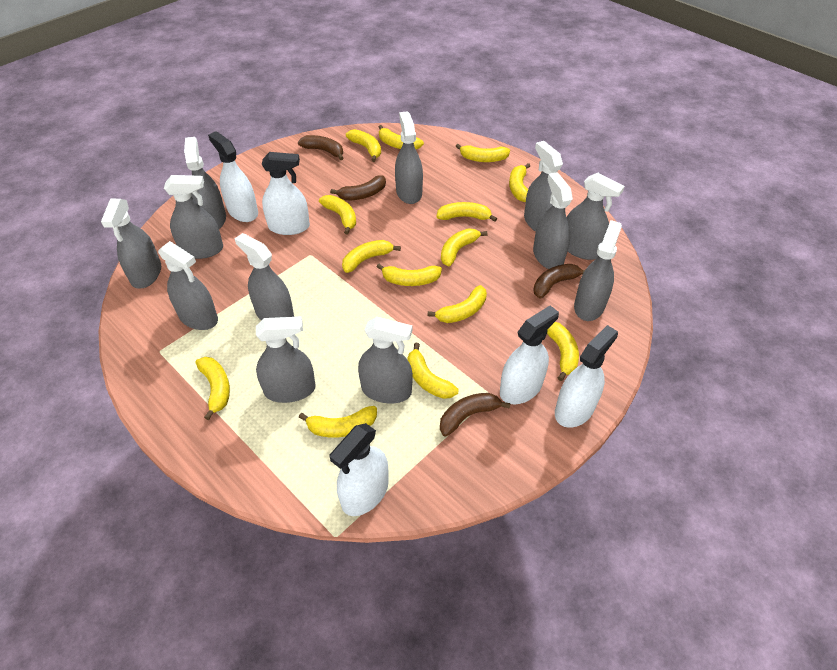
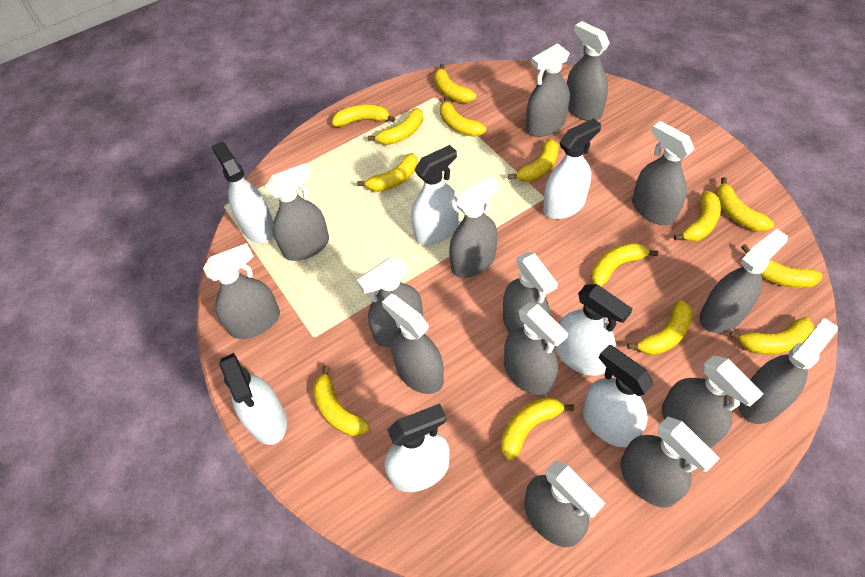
brown banana: 4 -> 0
grey spray bottle: 12 -> 15
white spray bottle: 5 -> 7

